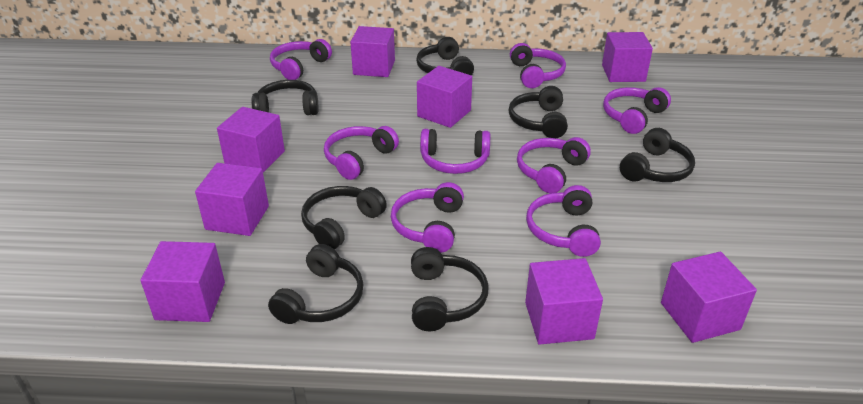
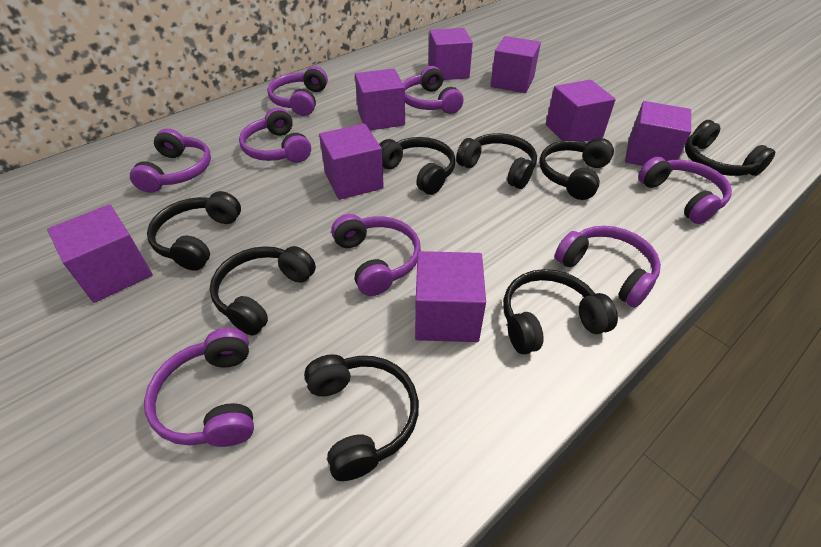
black headphones: 7 -> 8

